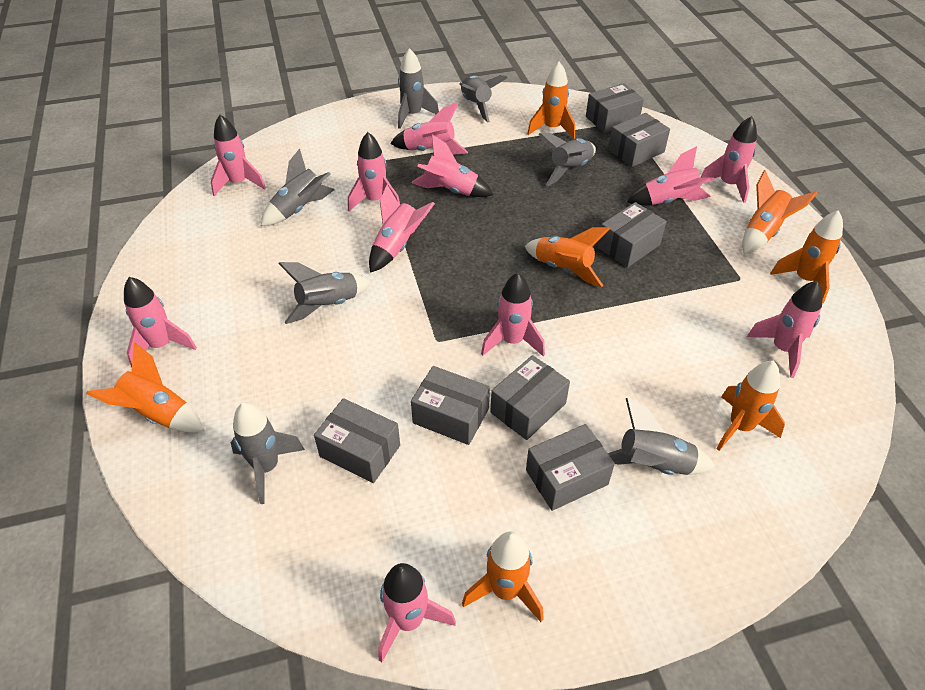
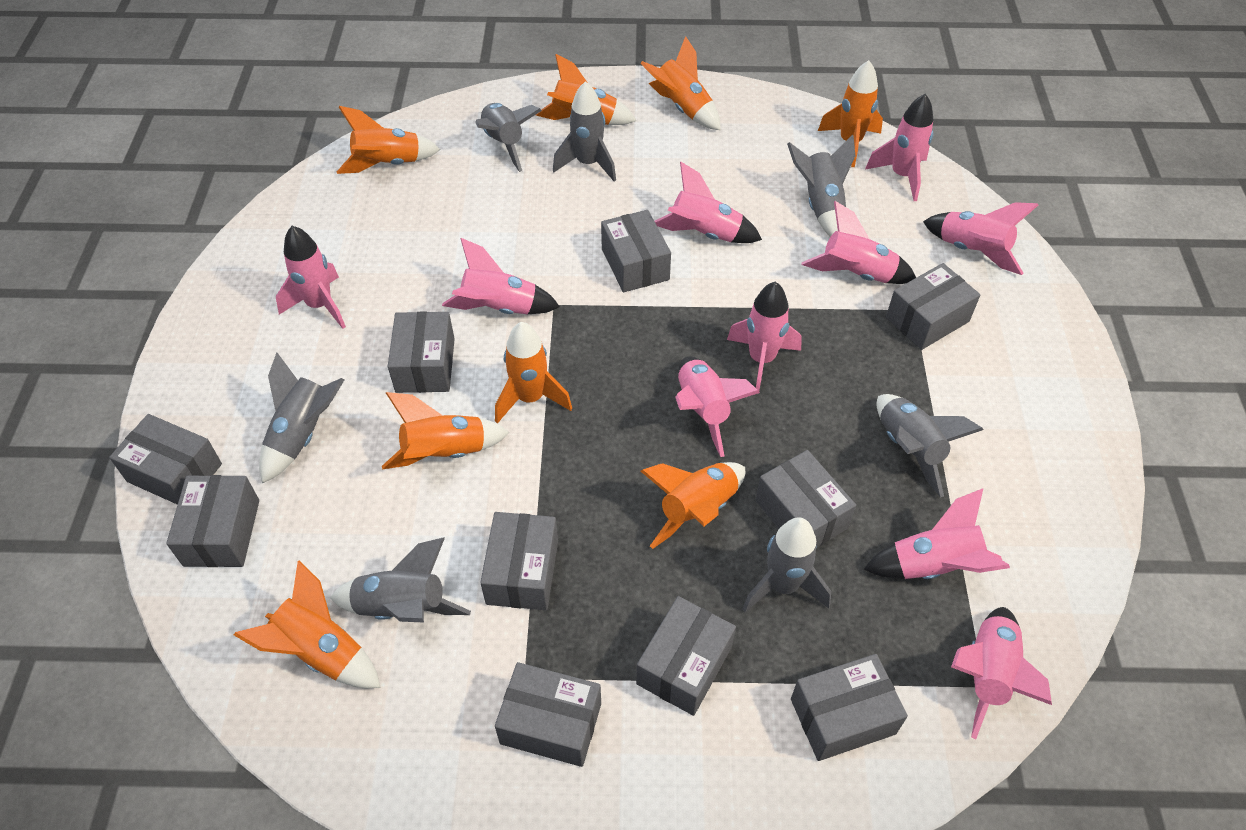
grey box: 7 -> 10
orange rocket: 7 -> 8
pink rocket: 11 -> 10

